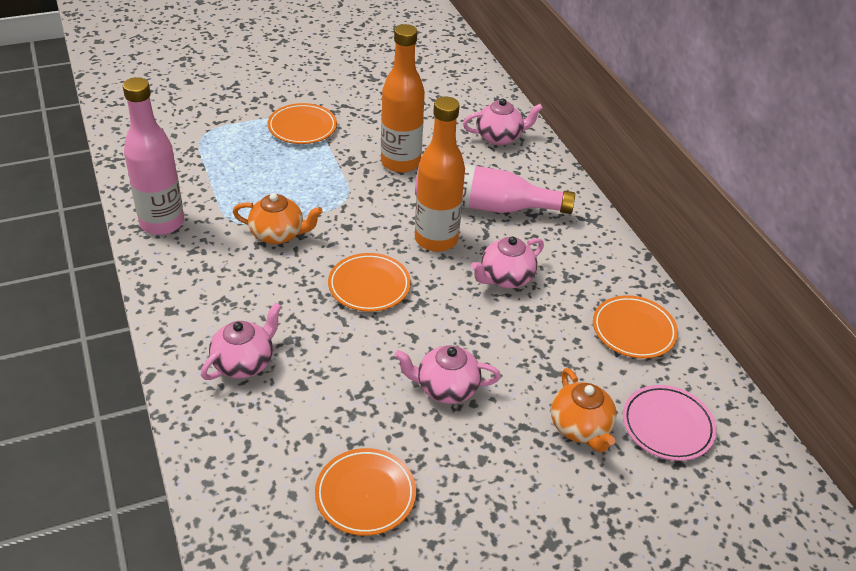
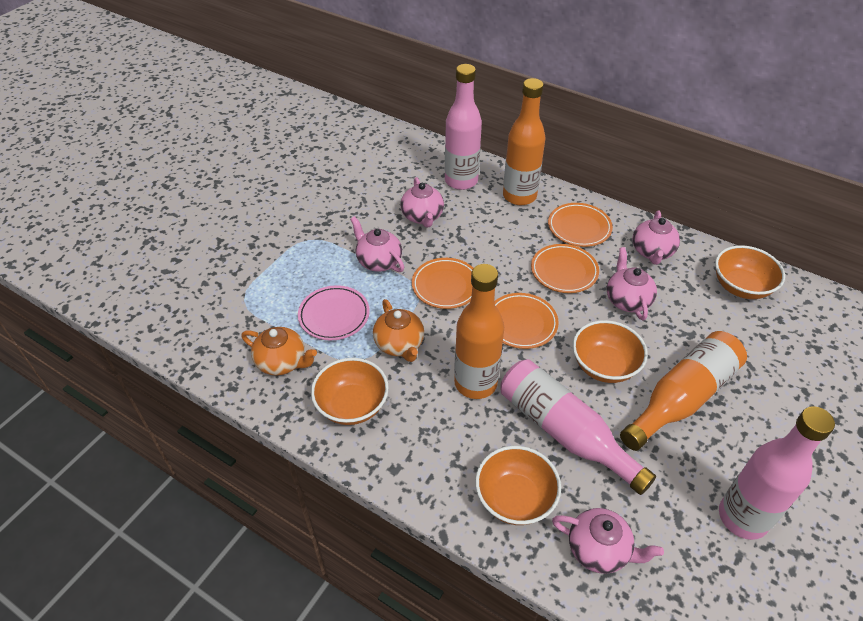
orange bottle: 2 -> 3
orange bowl: 0 -> 4
pink bottle: 2 -> 3
pink teapot: 4 -> 5

